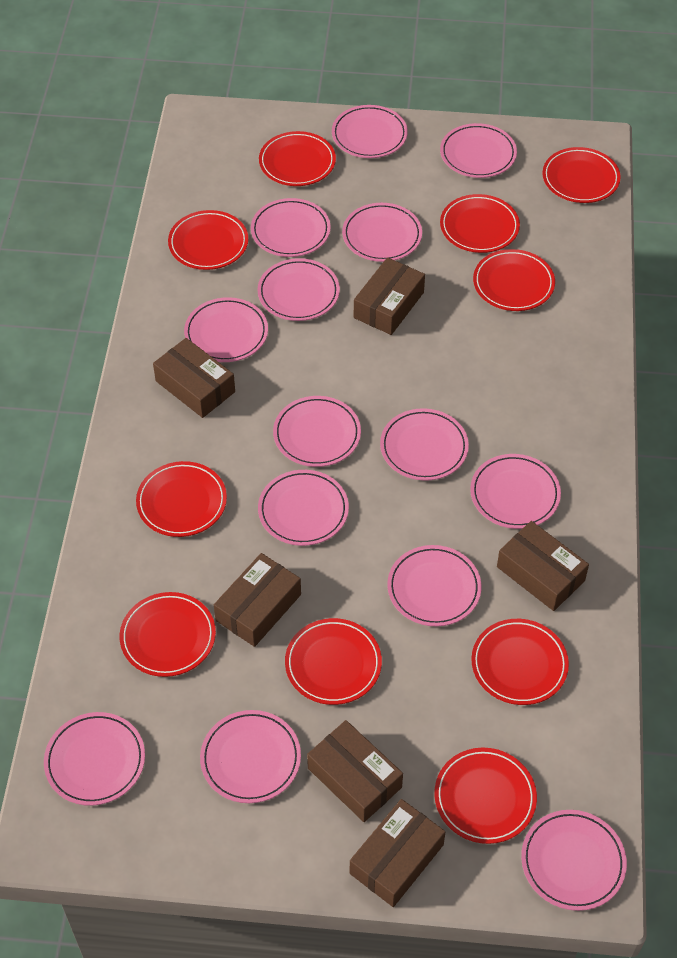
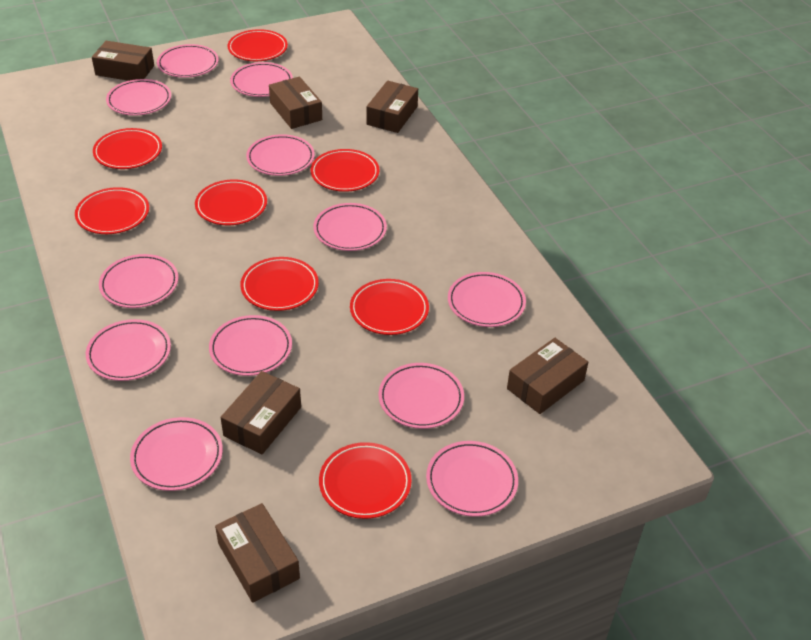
pink plate: 14 -> 12
red plate: 10 -> 8

